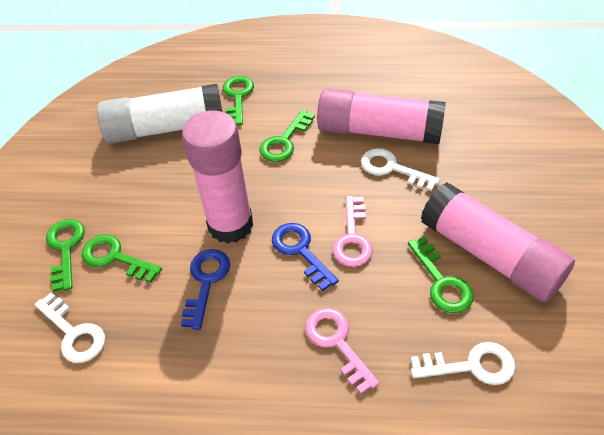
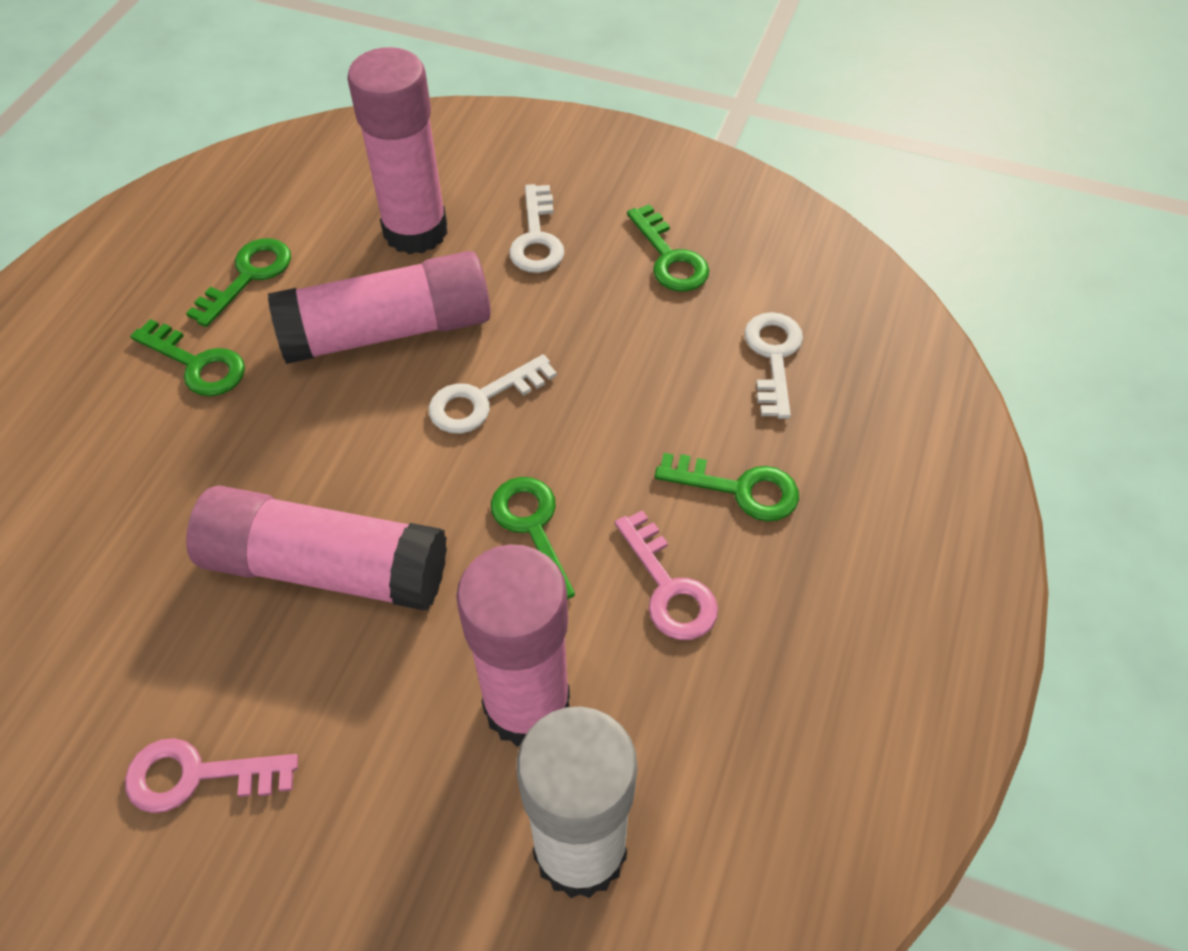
blue key: 2 -> 0
pink glue stick: 3 -> 4

